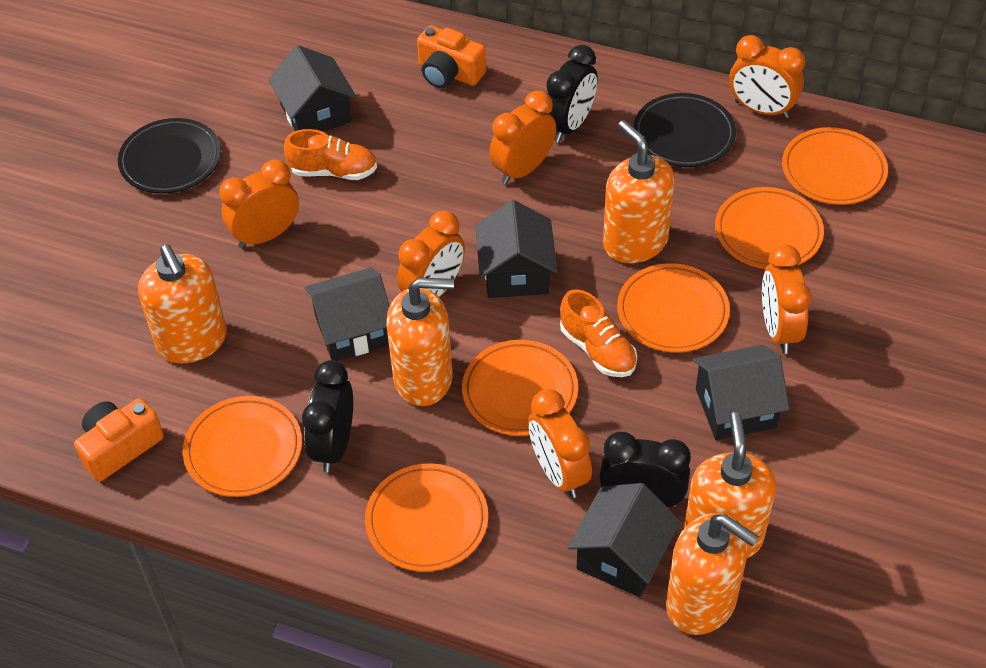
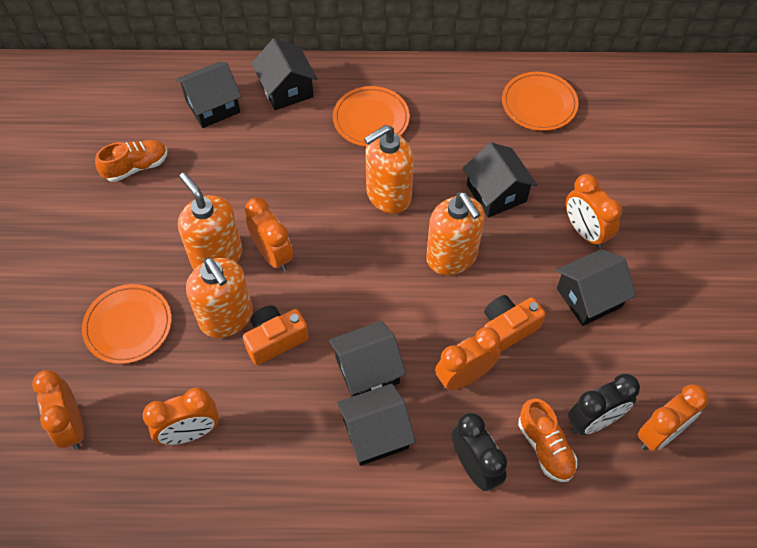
black clock: 3 -> 2
black house: 5 -> 6
black plate: 2 -> 0
orange plate: 6 -> 3
orange soap dispenser: 5 -> 4

